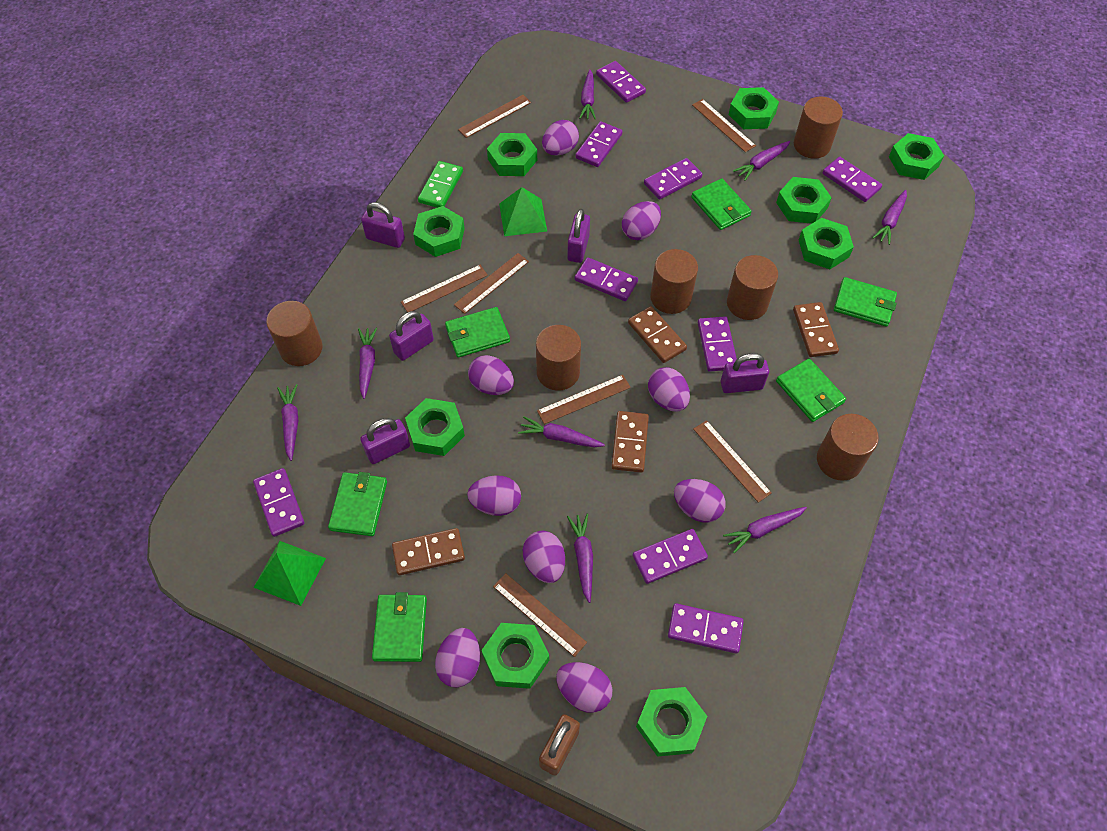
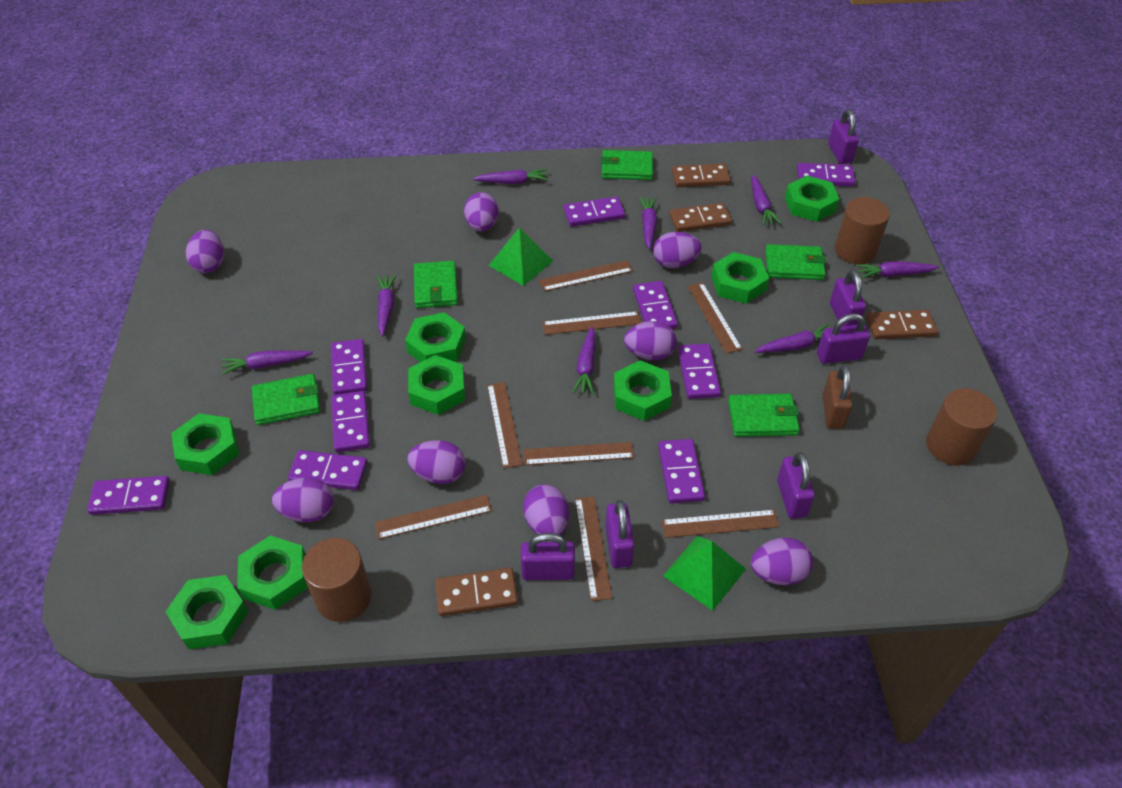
brown cylinder: 6 -> 3
brown ruler: 7 -> 8
green domino: 1 -> 0
green nut: 9 -> 8
green wallet: 6 -> 5
purple egg: 9 -> 8
purple padlock: 5 -> 6

